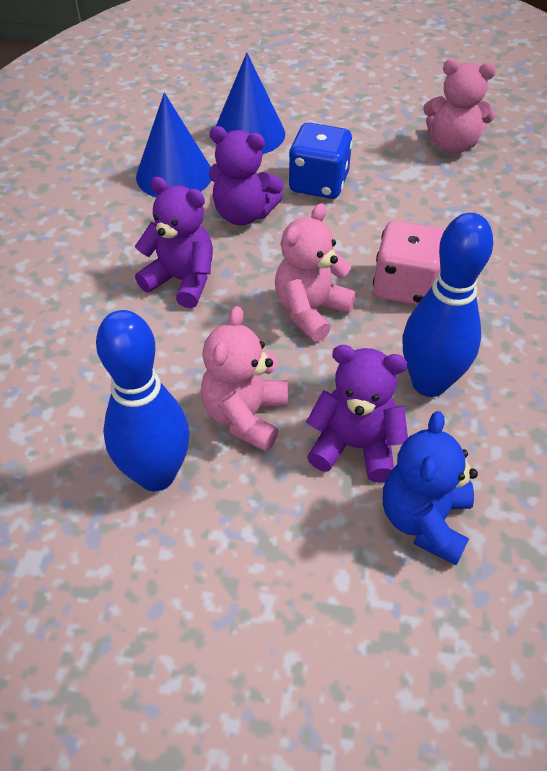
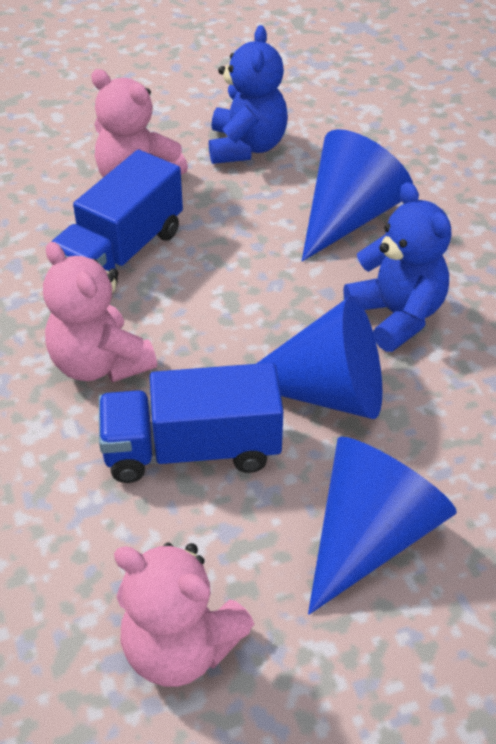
blue bowling pin: 2 -> 0
blue cone: 2 -> 3
blue dice: 1 -> 0
blue teddy bear: 1 -> 2
blue truck: 0 -> 2
pink dice: 1 -> 0
purple teddy bear: 3 -> 0

